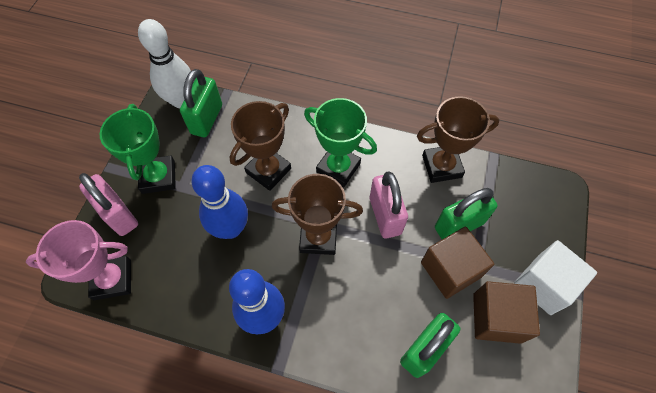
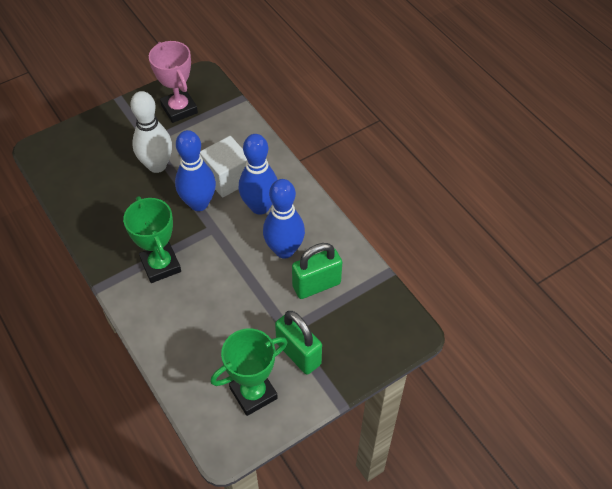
blue bowling pin: 2 -> 3
brown cube: 2 -> 0
brown trophy: 3 -> 0
green padlock: 3 -> 2
pink padlock: 2 -> 0

